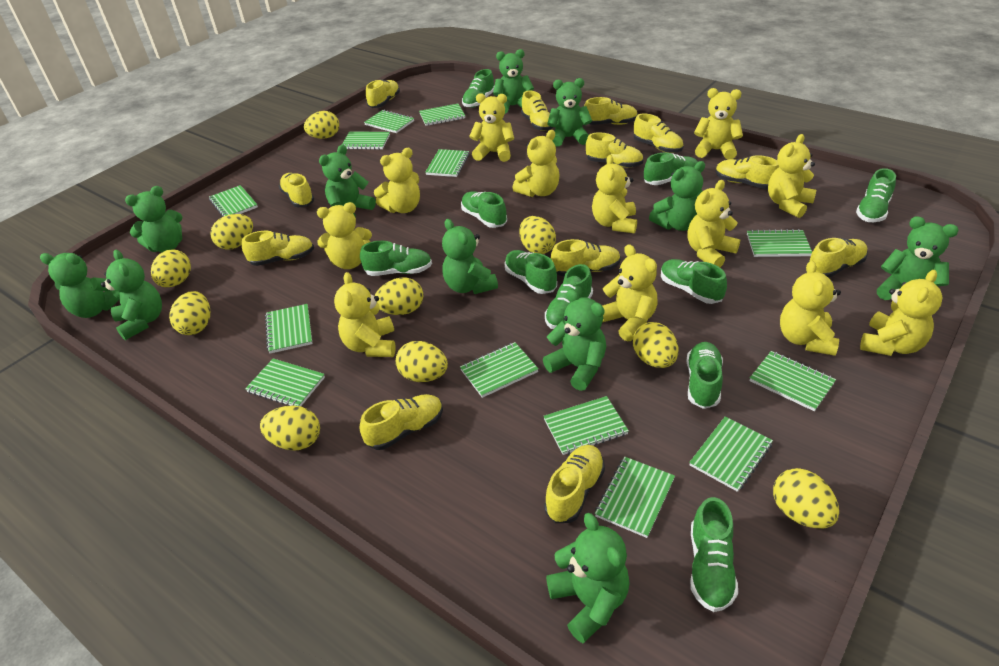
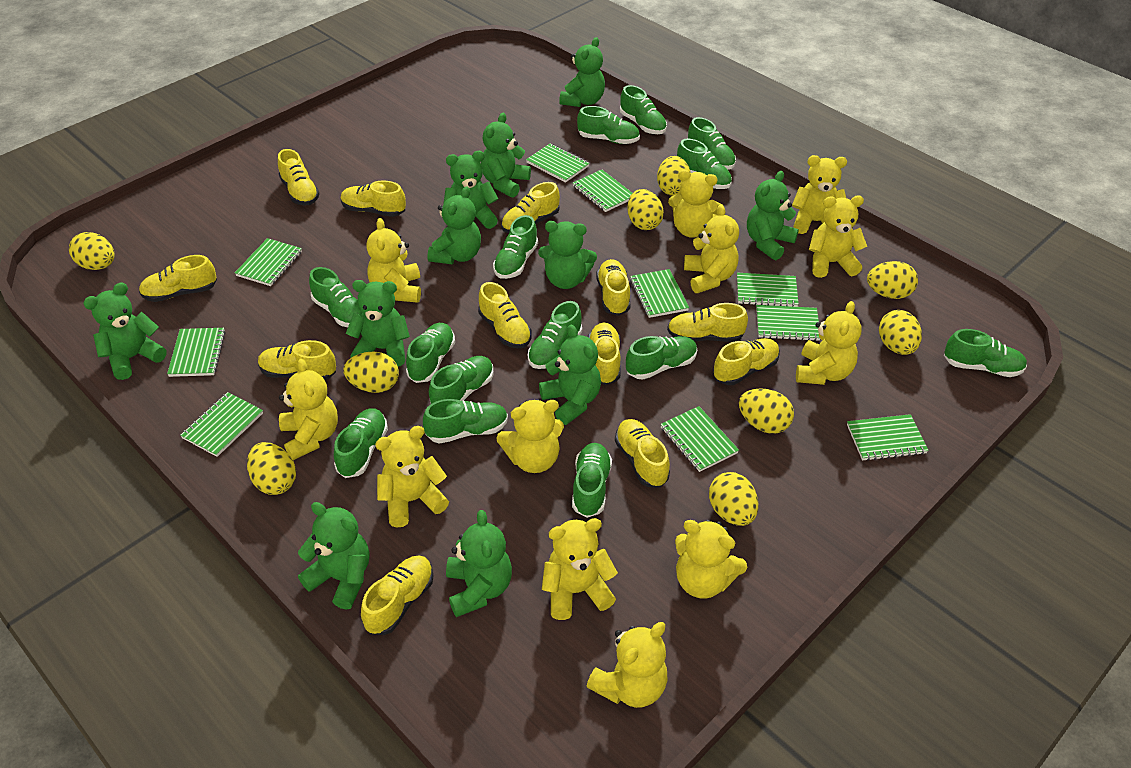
green notebook: 13 -> 10
green shoe: 10 -> 14
yellow egg: 10 -> 9

